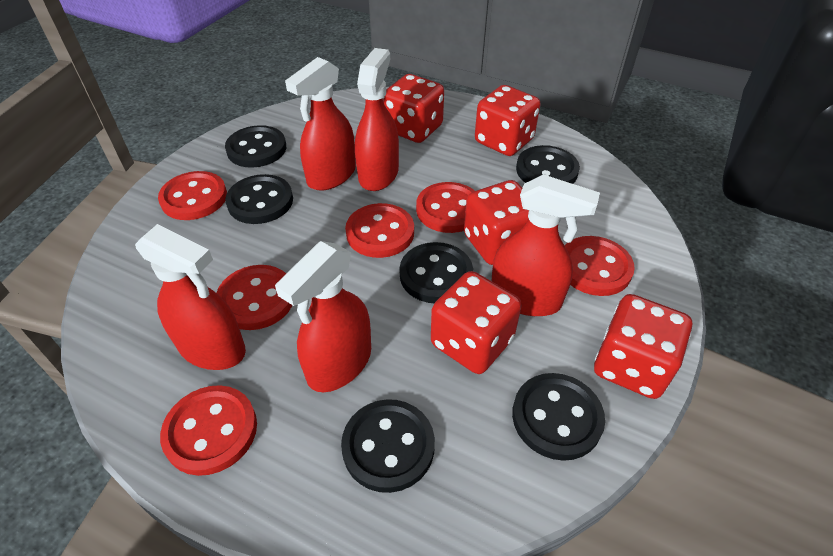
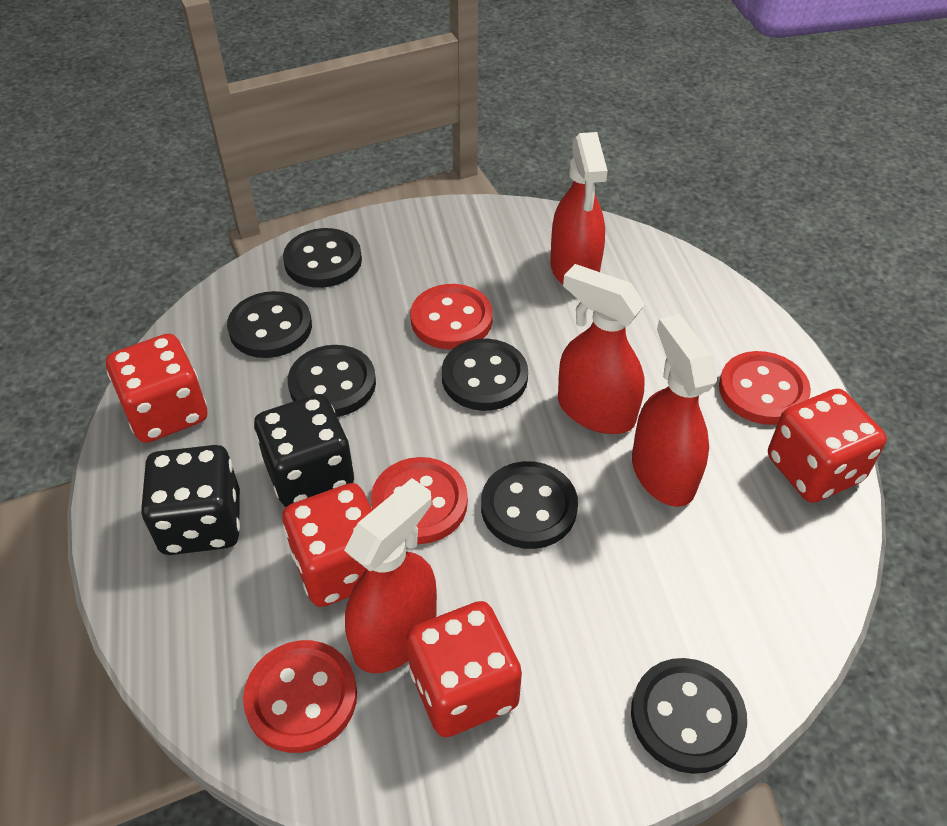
black dice: 0 -> 2
red button: 6 -> 4
red dice: 5 -> 4
red spray bottle: 5 -> 4

